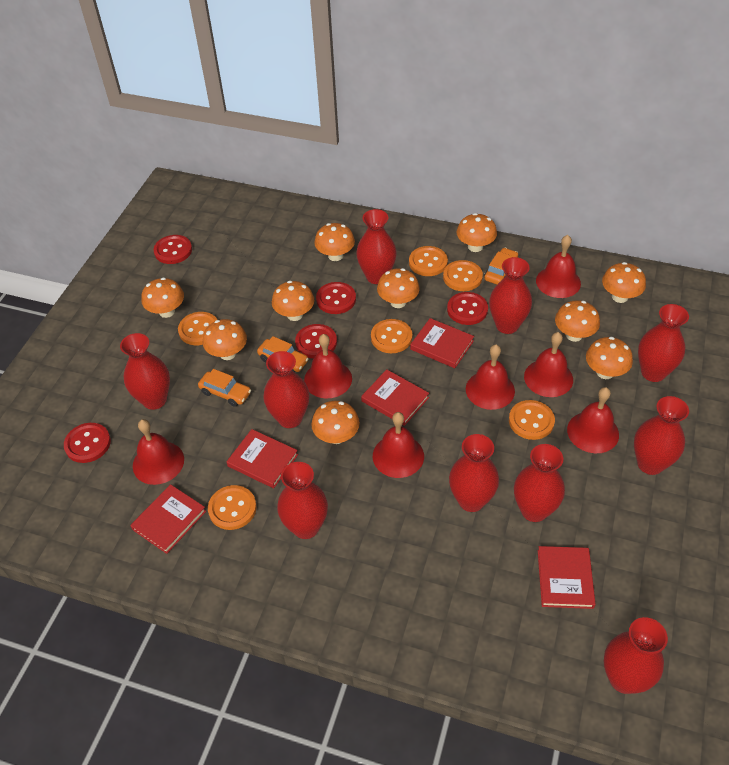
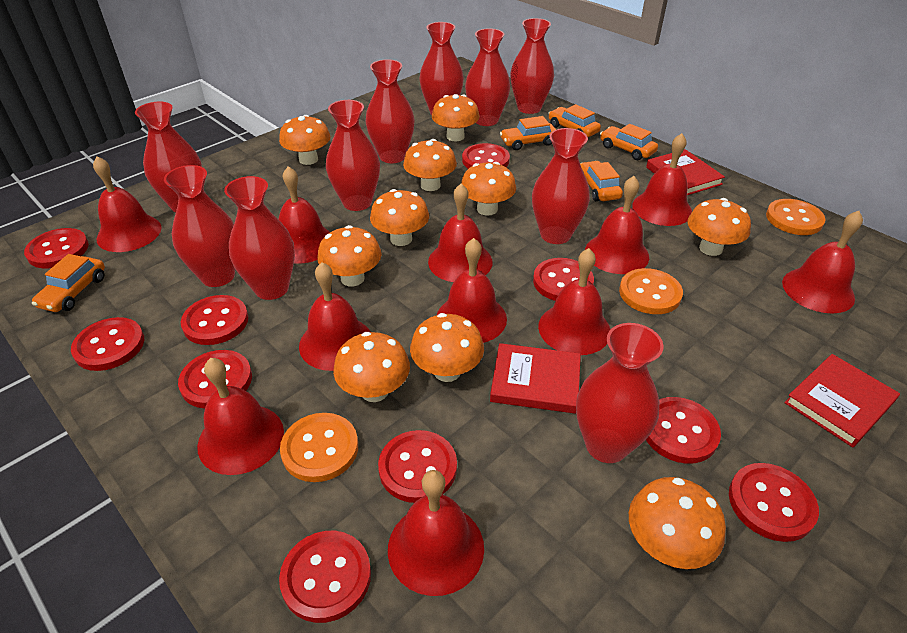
orange button: 6 -> 3
orange car: 3 -> 5
red bell: 7 -> 11
red book: 5 -> 3
red button: 5 -> 10

